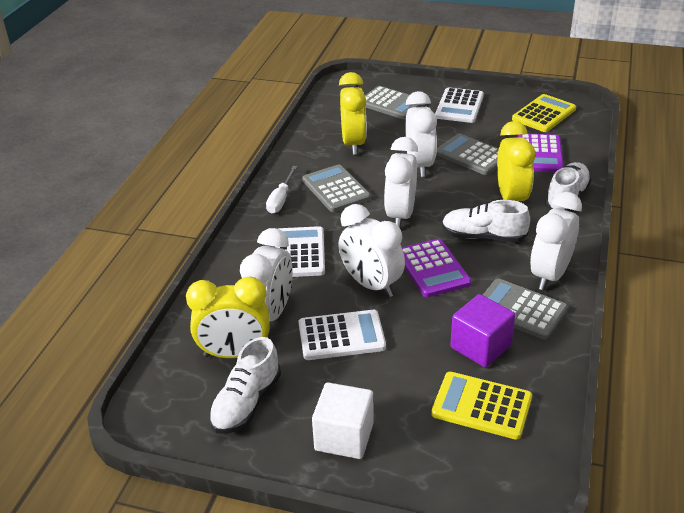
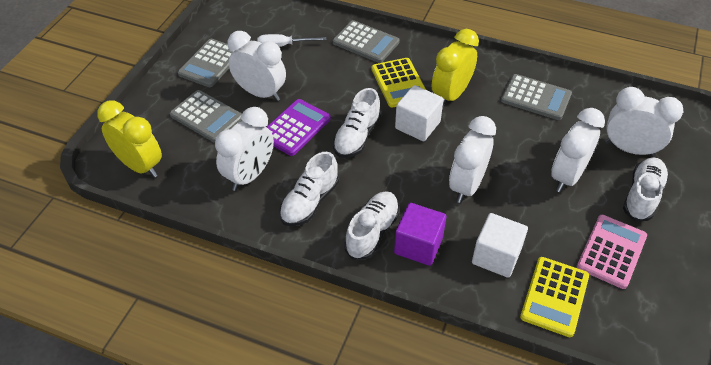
pink calculator: 0 -> 1
purple calculator: 2 -> 1
white calculator: 3 -> 0
white cube: 1 -> 2
white shoe: 3 -> 4
yellow clock: 3 -> 2

